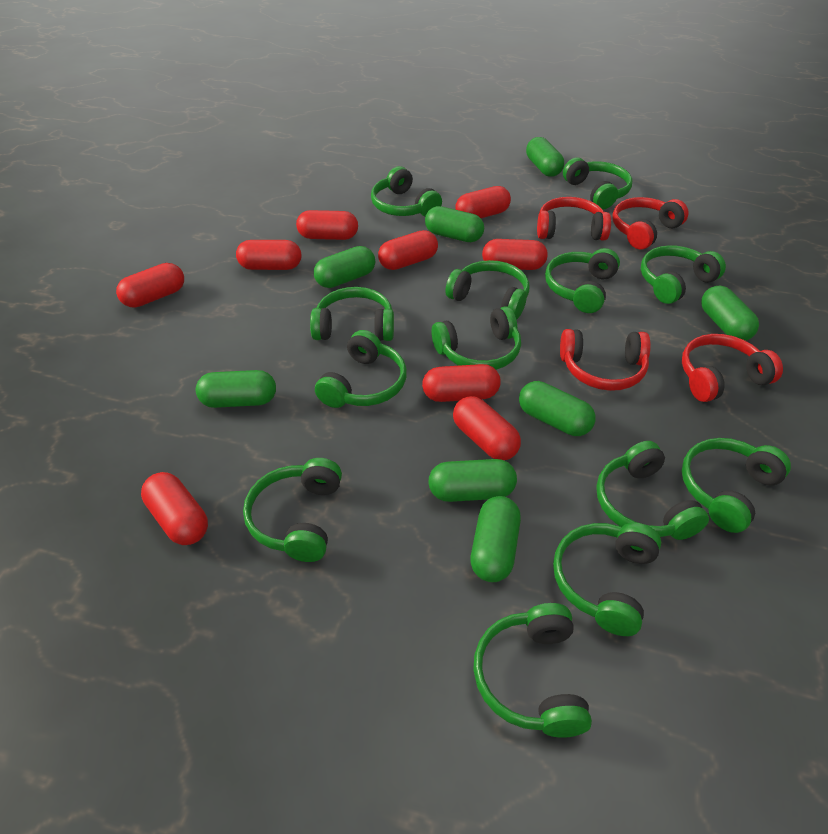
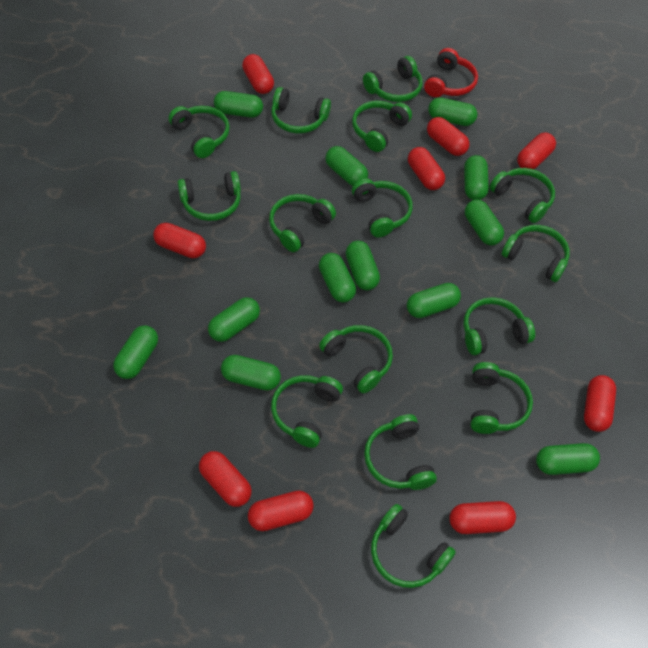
green capsule: 8 -> 12
green headphones: 13 -> 15
red headphones: 4 -> 1

